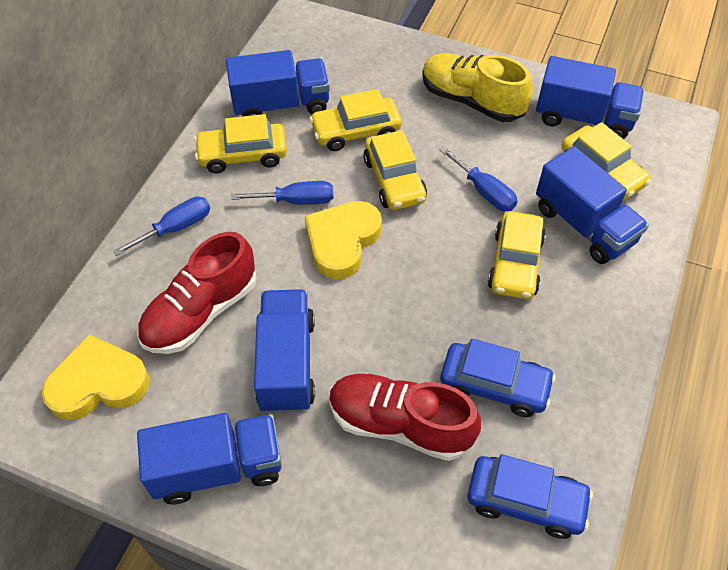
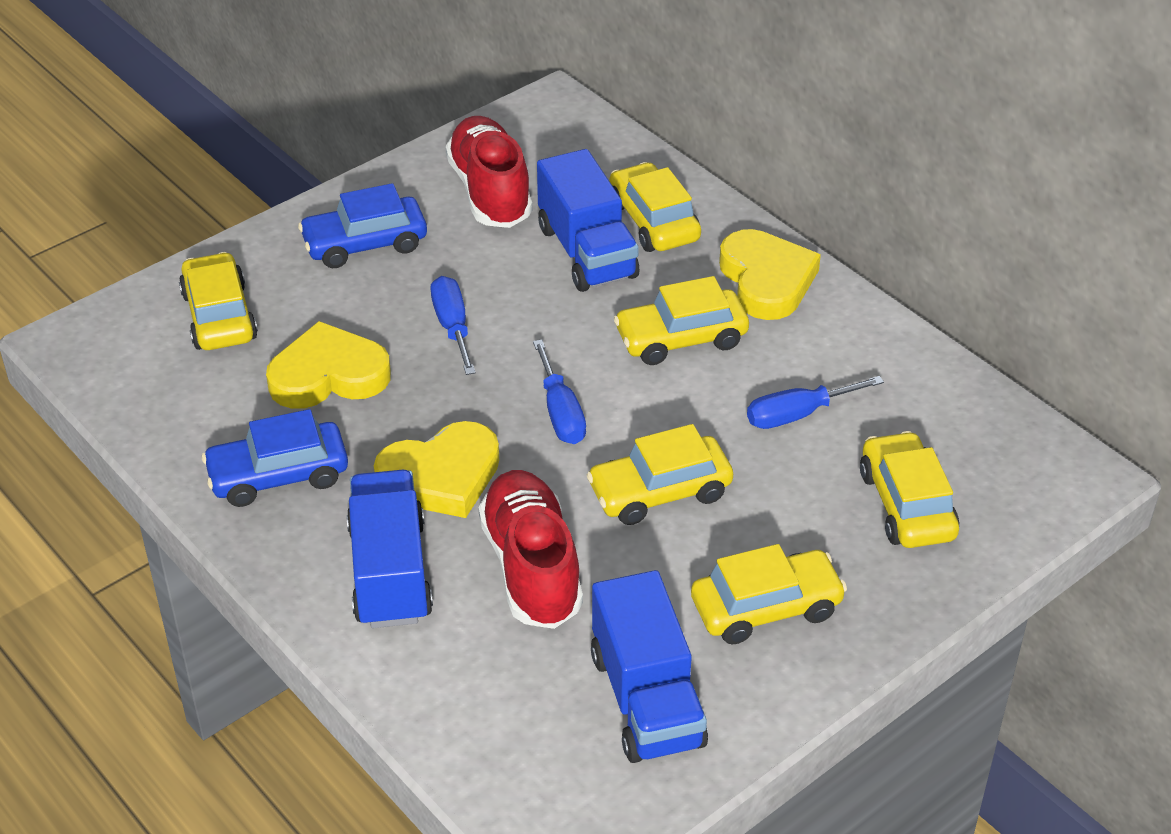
blue truck: 5 -> 3
yellow car: 5 -> 6
yellow heart: 2 -> 3
yellow shoe: 1 -> 0

